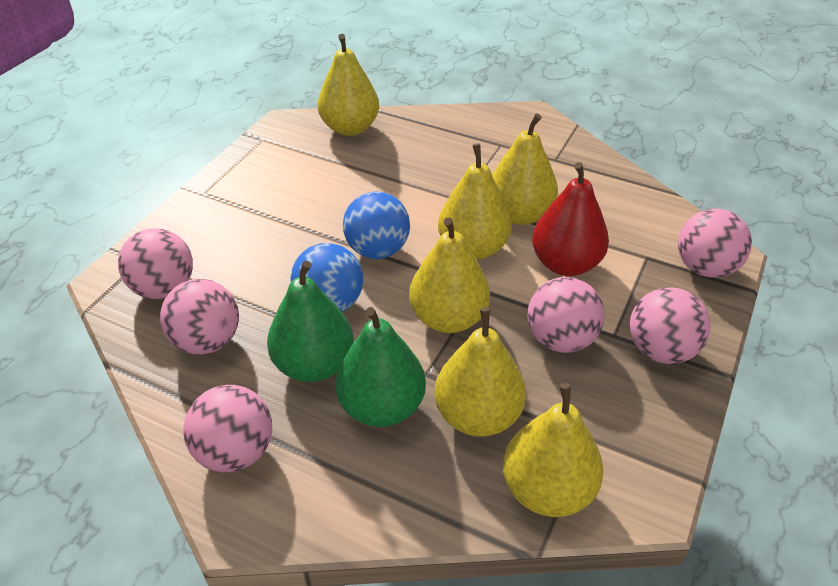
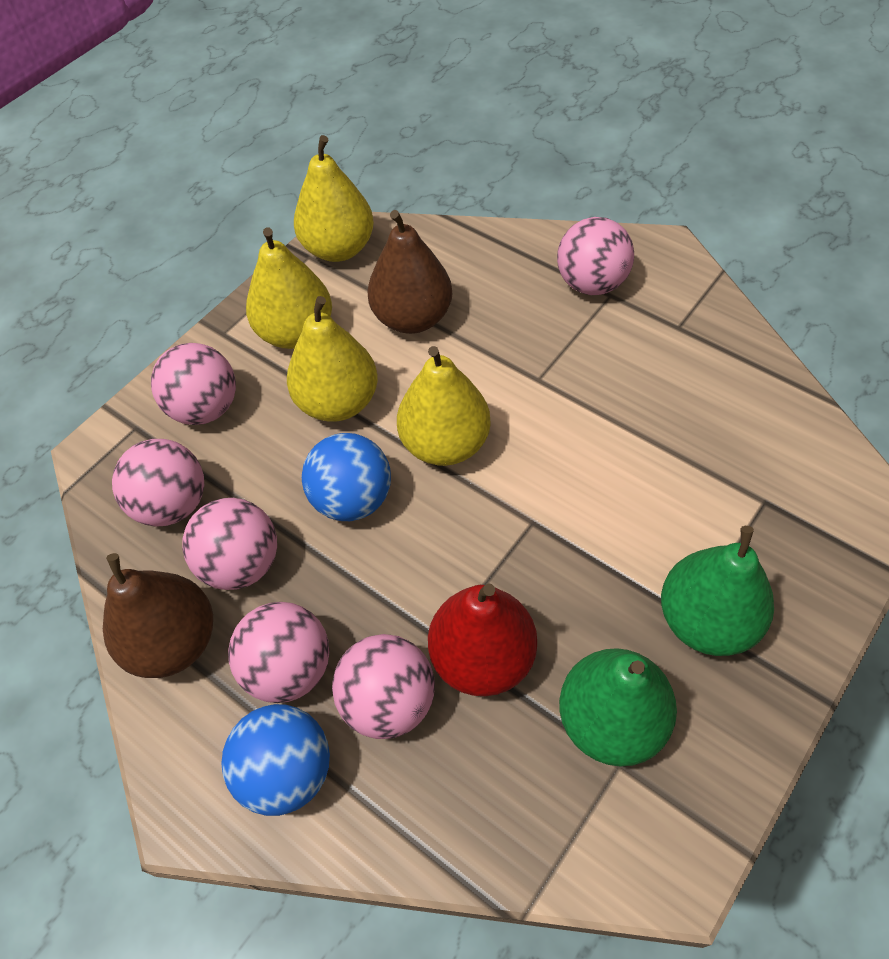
brown pear: 0 -> 2
yellow pear: 6 -> 4

